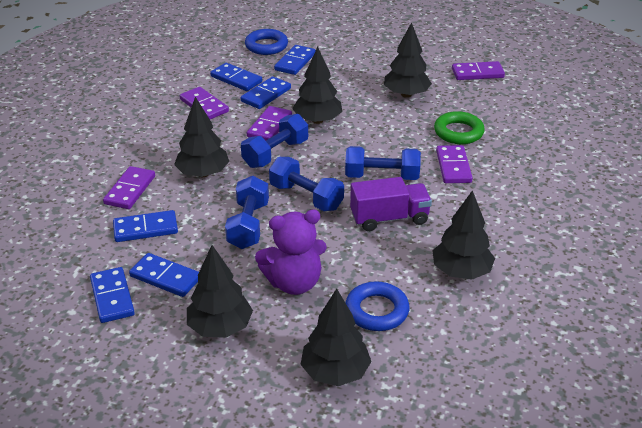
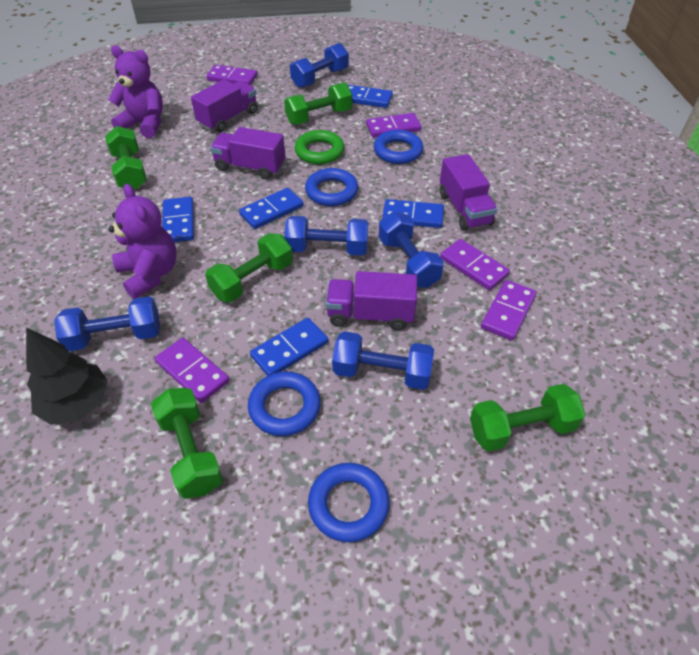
black tree: 6 -> 1
blue domino: 6 -> 5
blue dumbbell: 4 -> 5
blue ring: 2 -> 4
green dumbbell: 0 -> 5
purple teddy bear: 1 -> 2
purple truck: 1 -> 4

